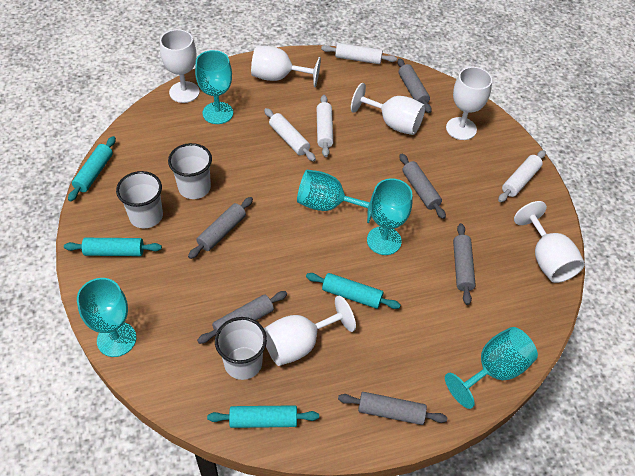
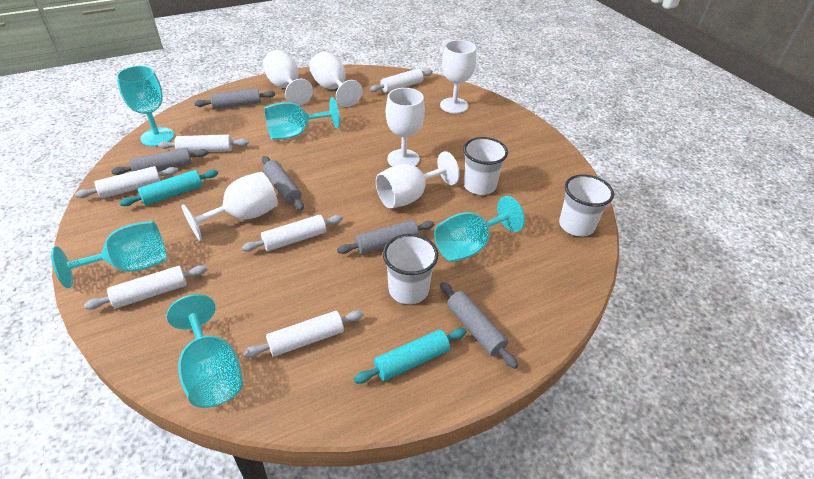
grey rolling pin: 6 -> 5
turquoise rolling pin: 4 -> 2
white rolling pin: 4 -> 6

